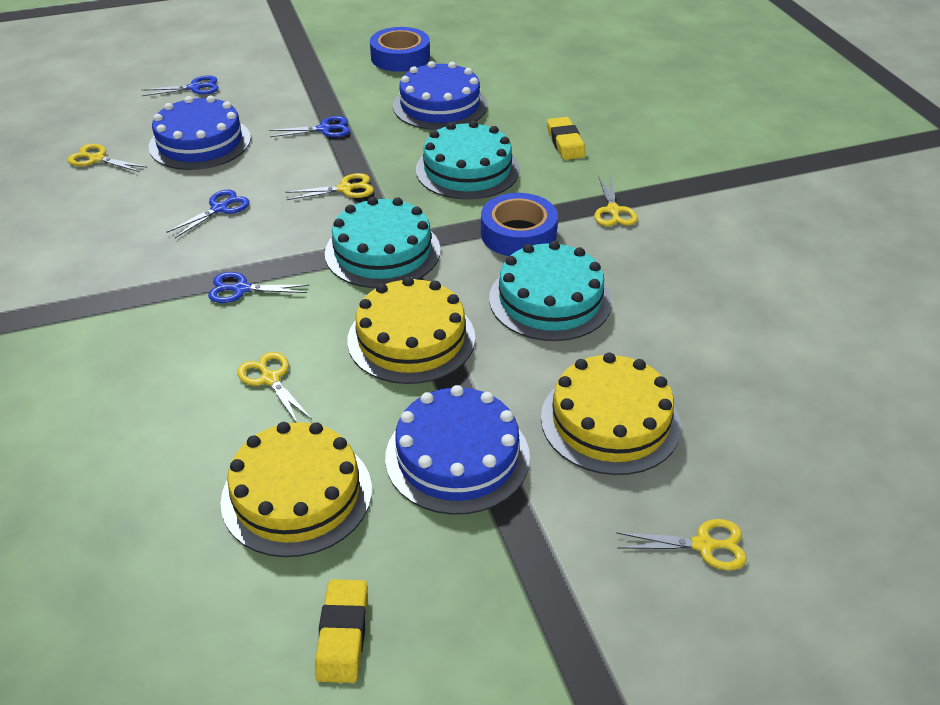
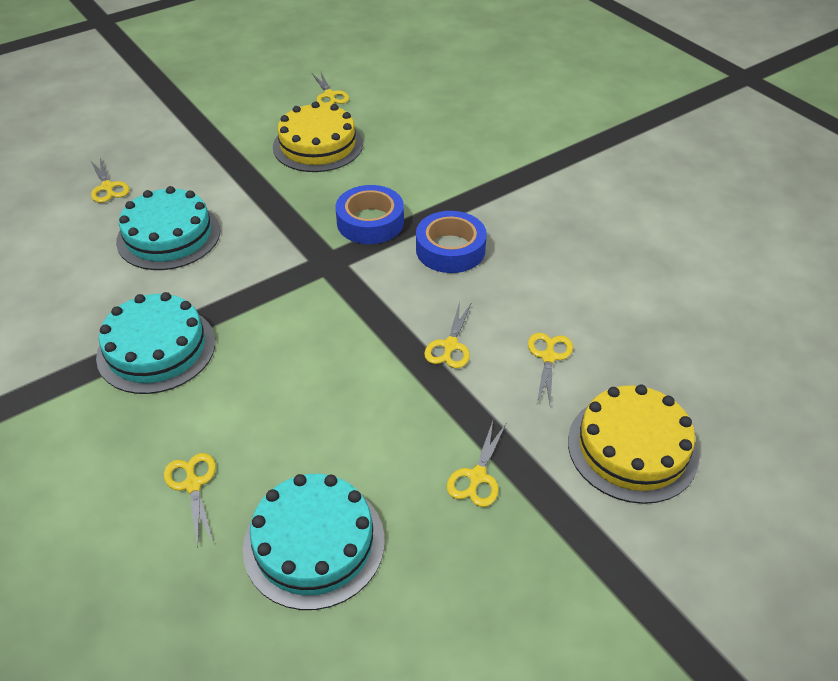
blue cake: 3 -> 0
blue scissors: 4 -> 0
yellow cake: 3 -> 2
yellow eraser: 2 -> 0
yellow scissors: 5 -> 6

